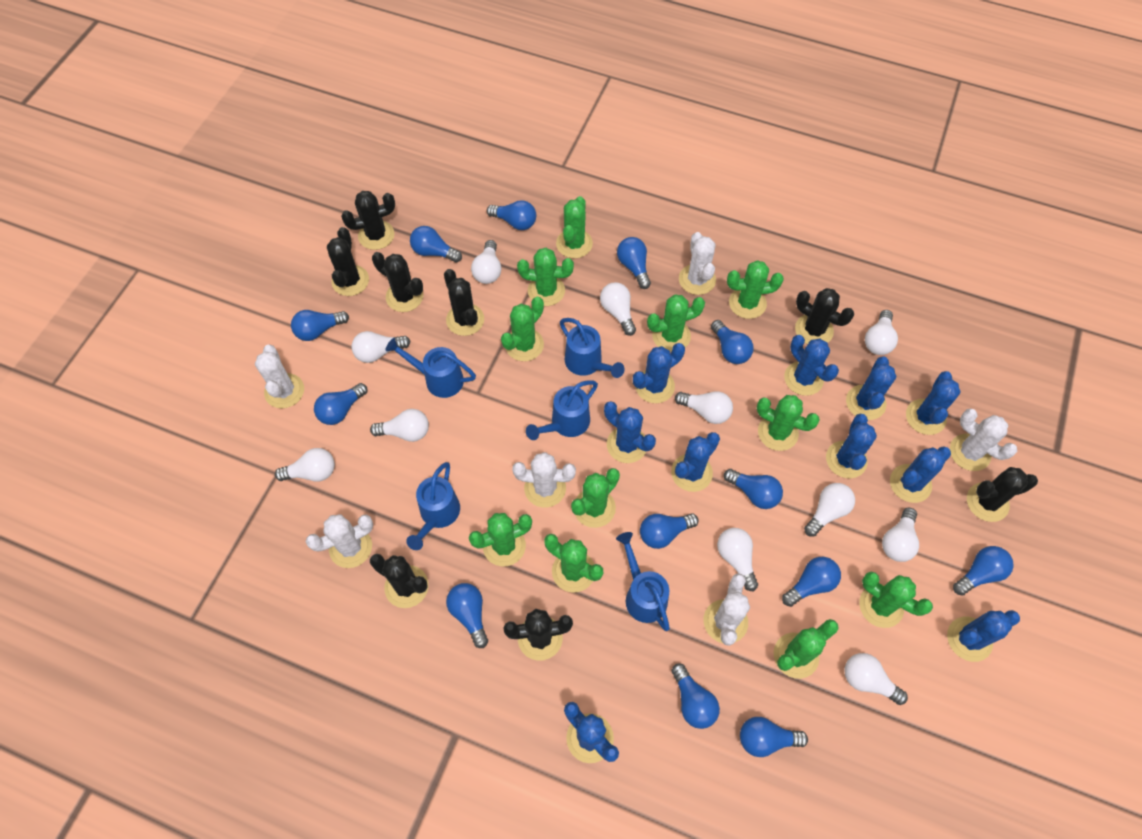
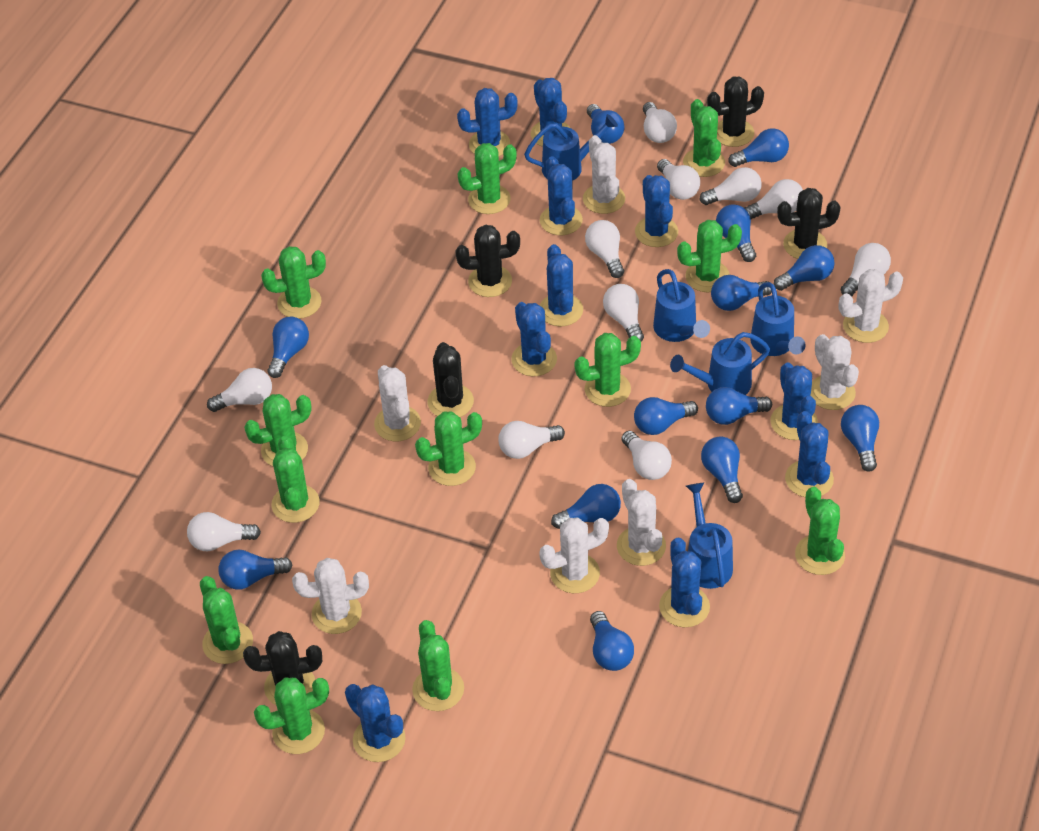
black cactus: 8 -> 5
green cactus: 11 -> 12
white cactus: 6 -> 7

